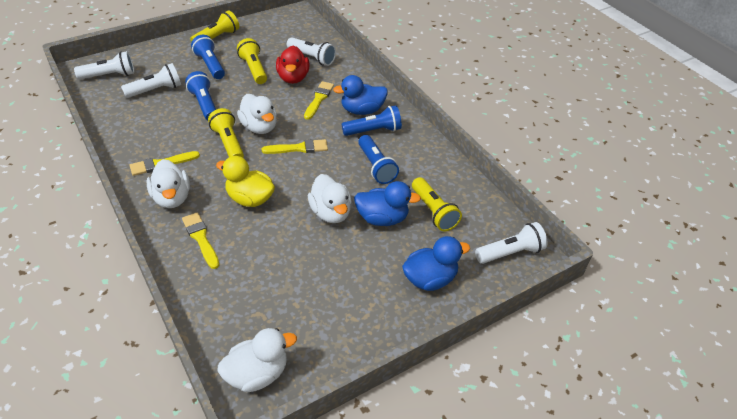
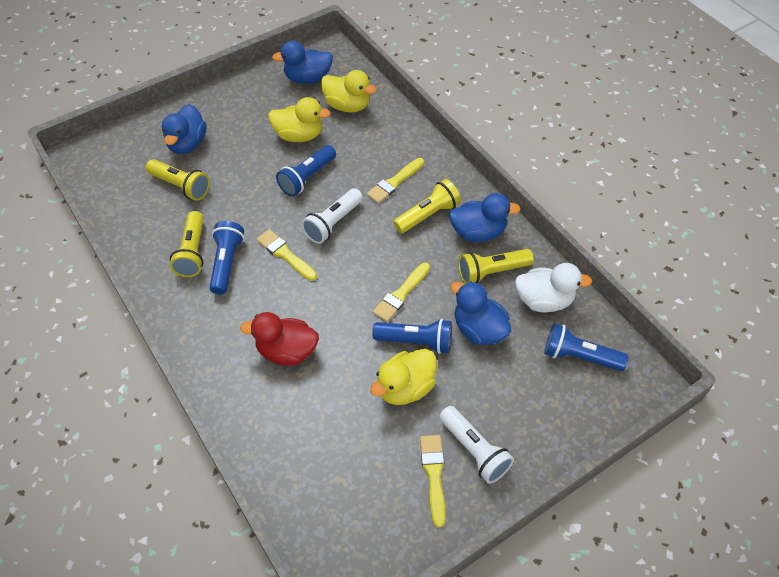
blue duck: 3 -> 4
white duck: 4 -> 1
white flashlight: 4 -> 2
yellow duck: 1 -> 3

